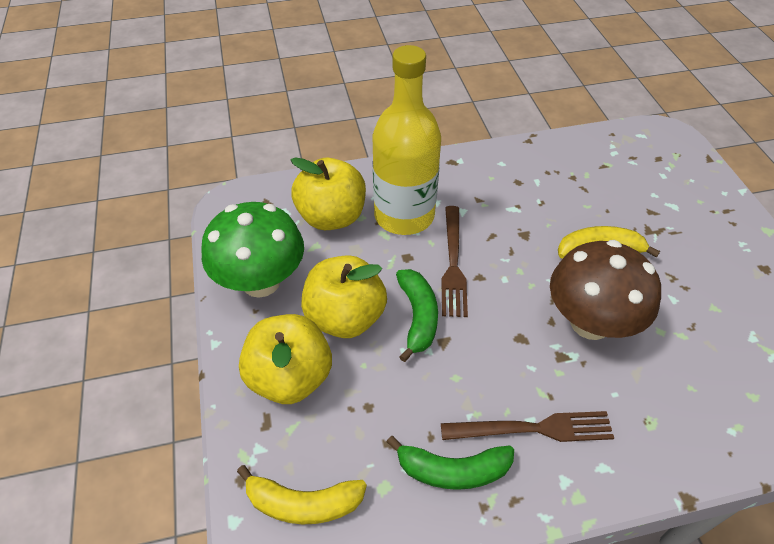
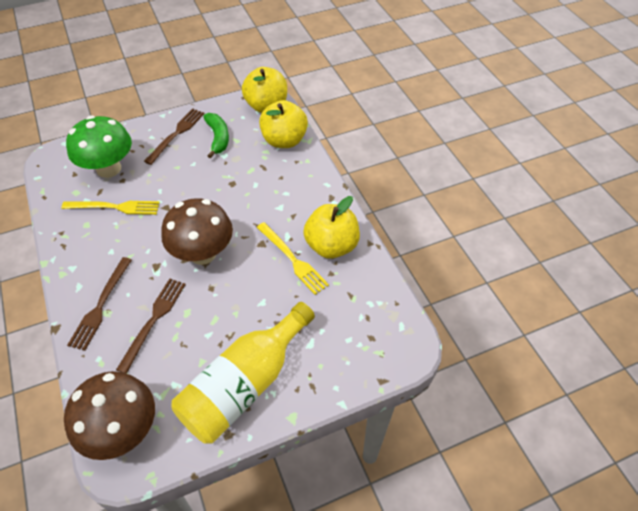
brown fork: 2 -> 3
brown mushroom: 1 -> 2
green banana: 2 -> 1
yellow banana: 2 -> 0
yellow fork: 0 -> 2

